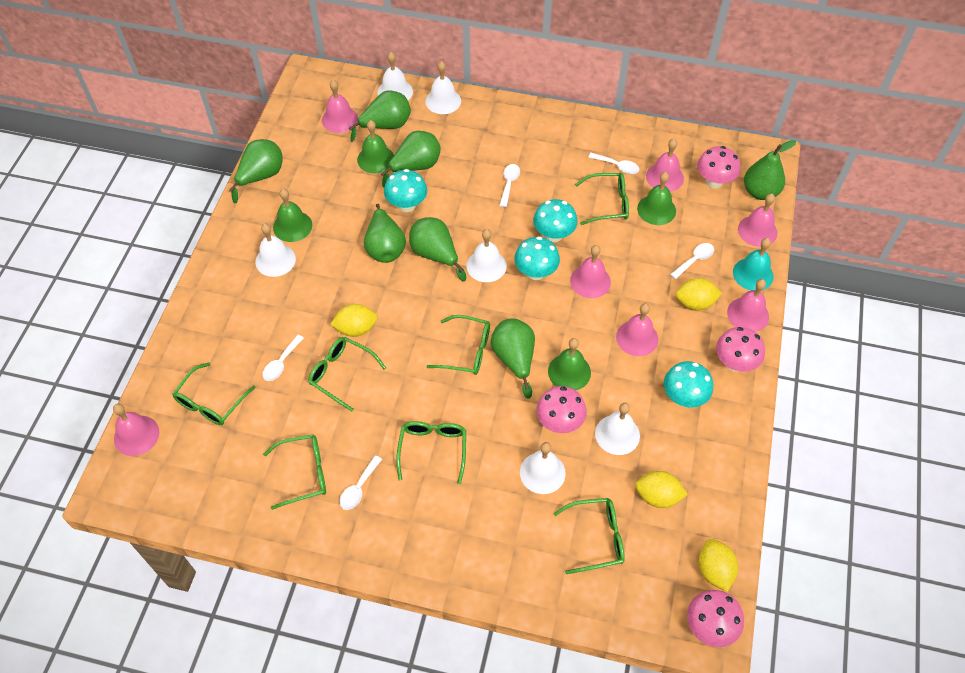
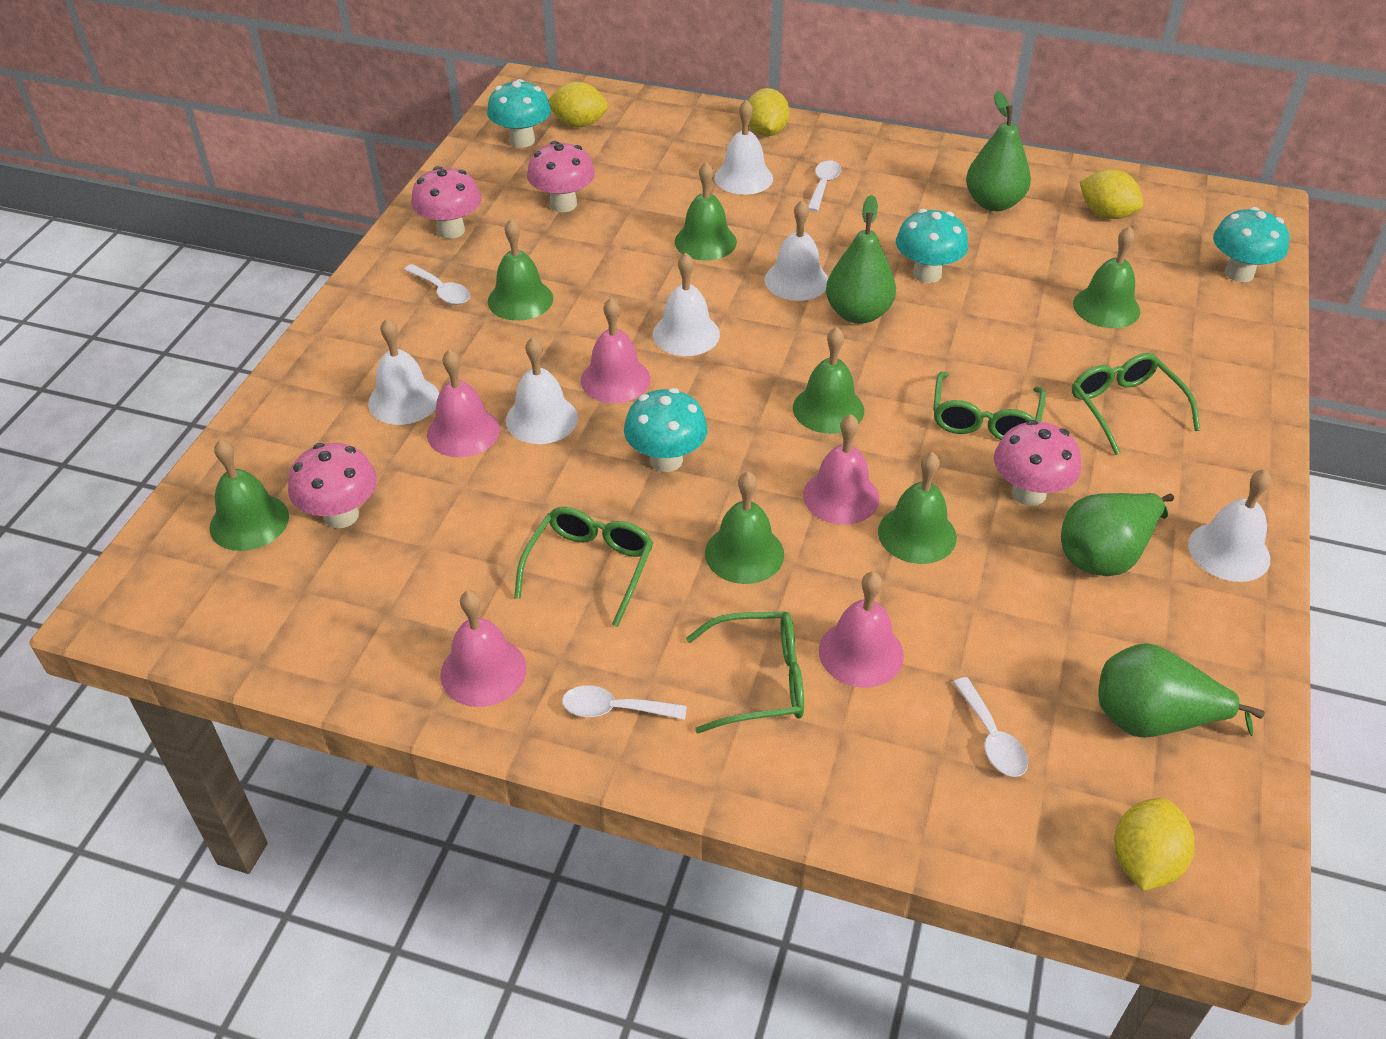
green bell: 4 -> 7
green glasses: 7 -> 4
green pear: 7 -> 4
pink bell: 7 -> 5
turquoise bell: 1 -> 0
white spoon: 5 -> 4

